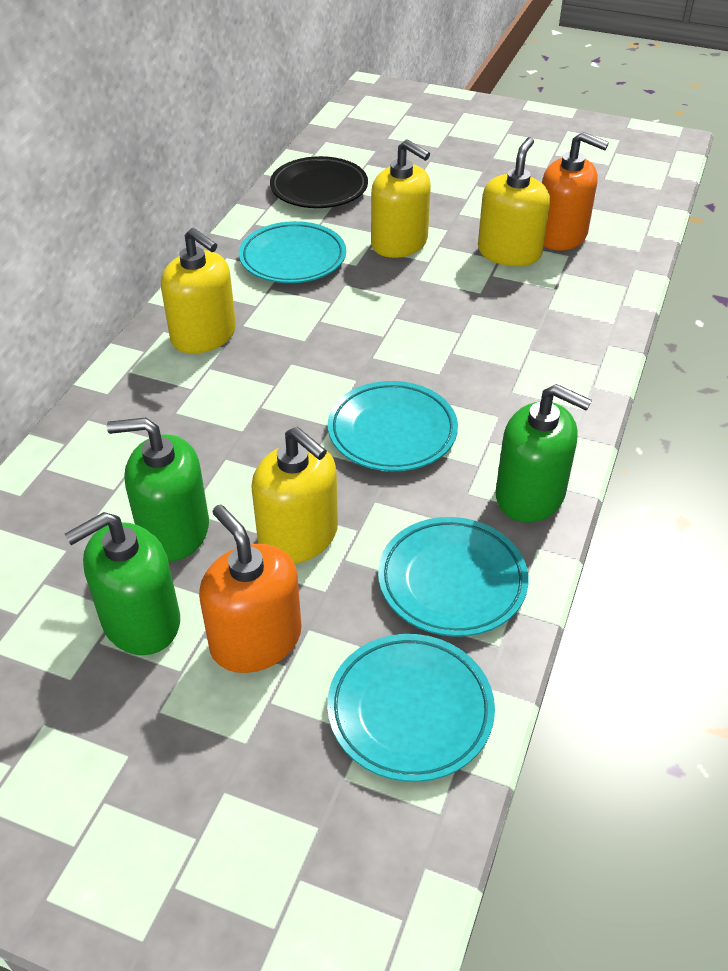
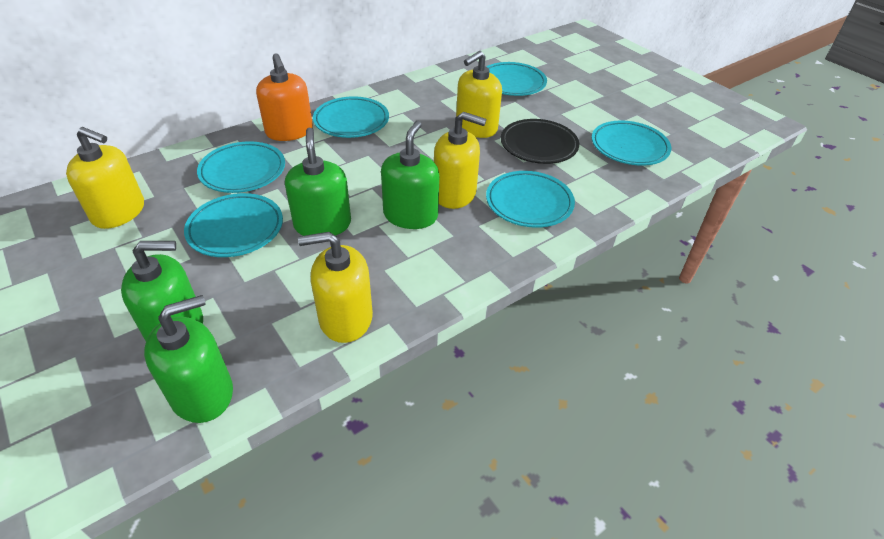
green soap dispenser: 3 -> 4
orange soap dispenser: 2 -> 1
turquoise plate: 4 -> 6

